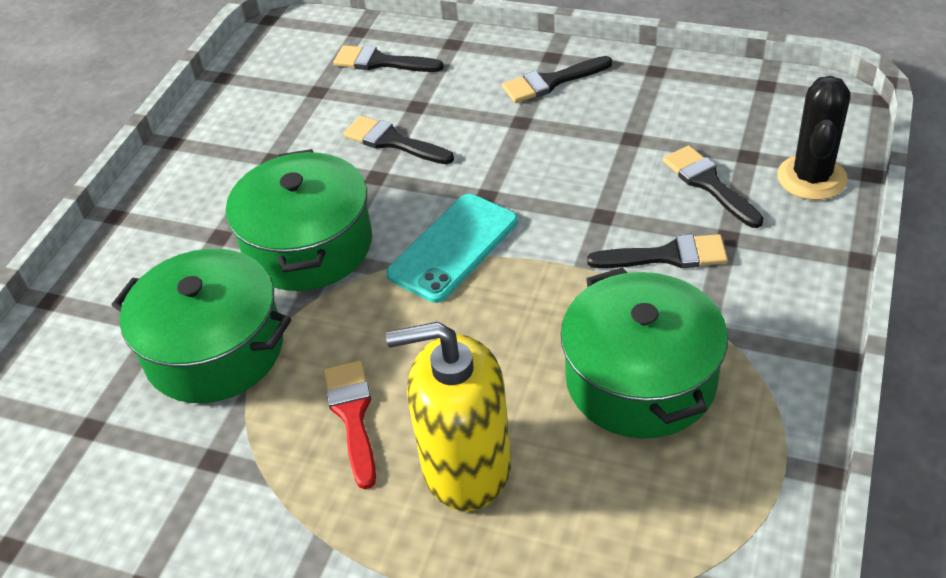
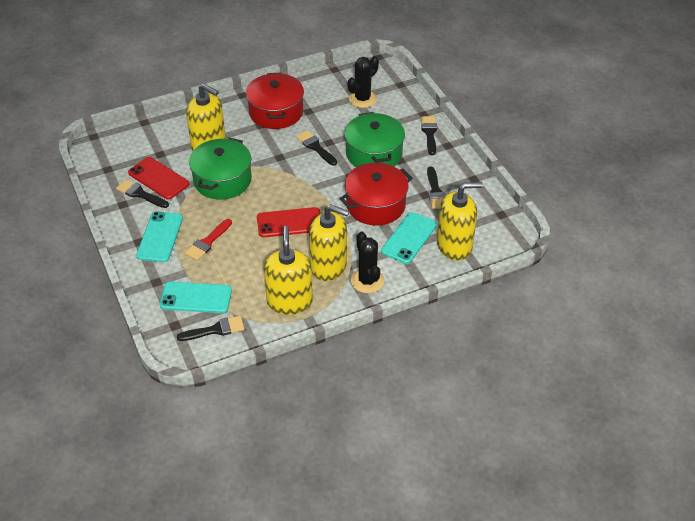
black cactus: 1 -> 2
green pot: 3 -> 2
red phone: 0 -> 2
red pot: 0 -> 2
turquoise phone: 1 -> 3
yellow soap dispenser: 1 -> 4

